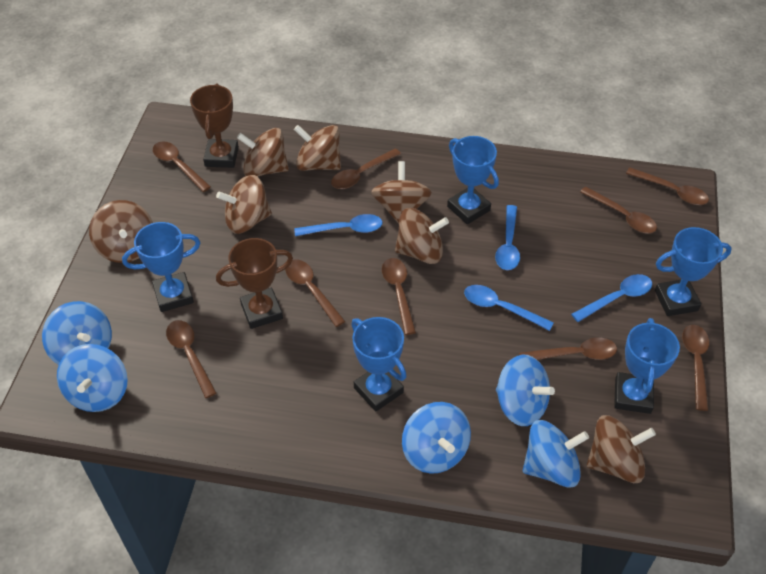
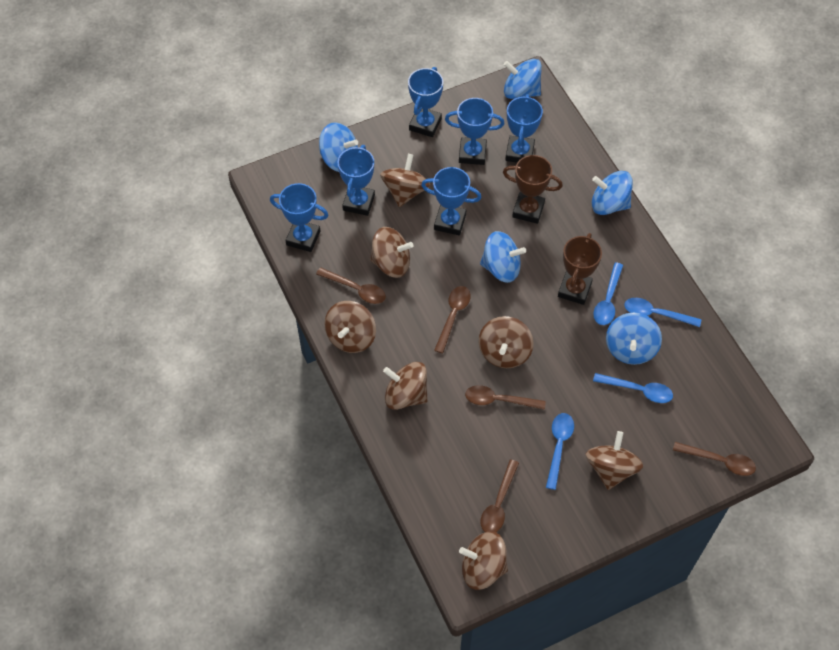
blue trophy: 5 -> 6
brown spoon: 9 -> 5

